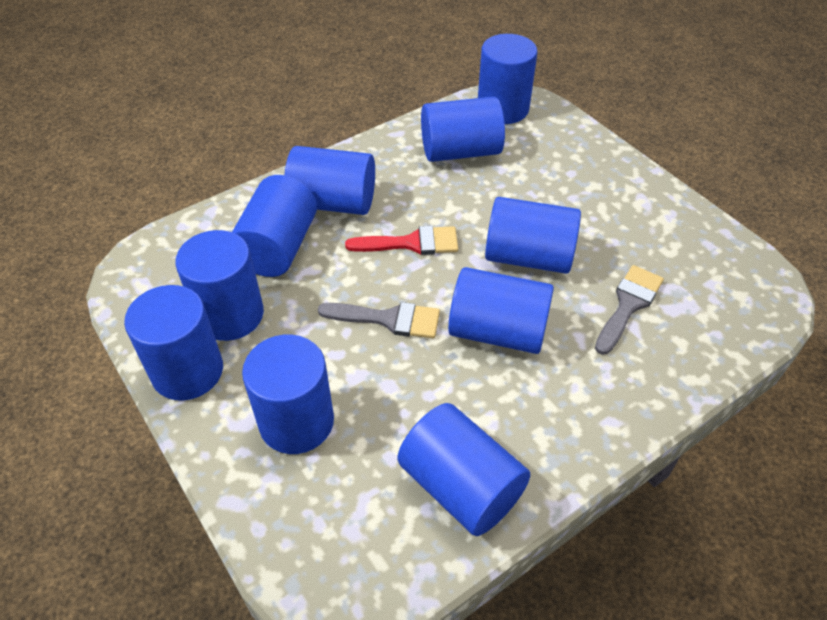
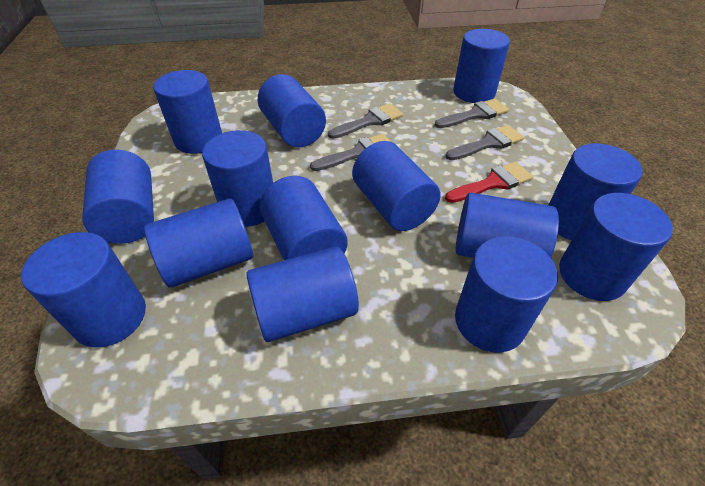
blue cylinder: 10 -> 14
grey brush: 2 -> 4

